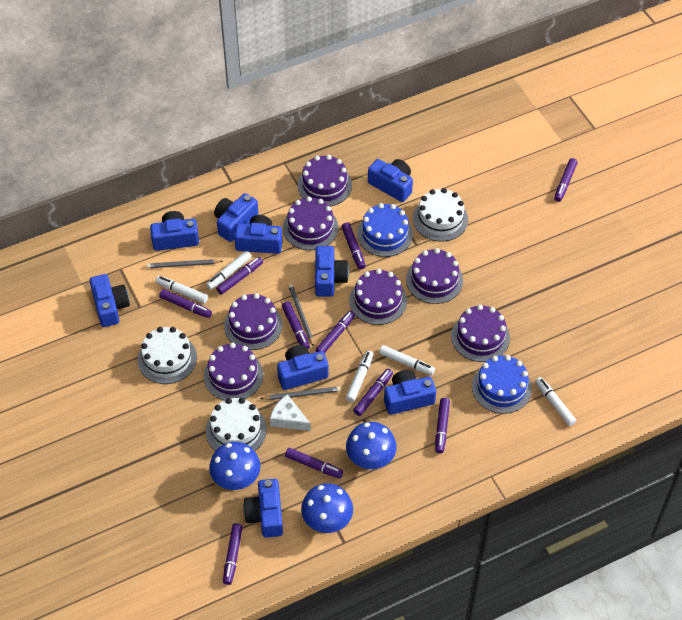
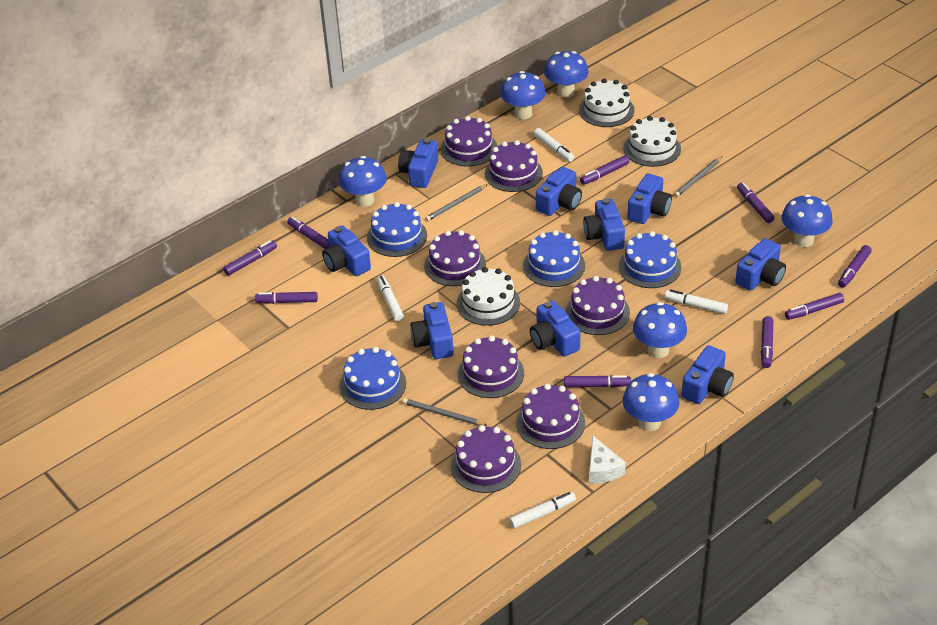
blue cake: 2 -> 4
blue mushroom: 3 -> 6
purple marker: 10 -> 9
white marker: 5 -> 4

